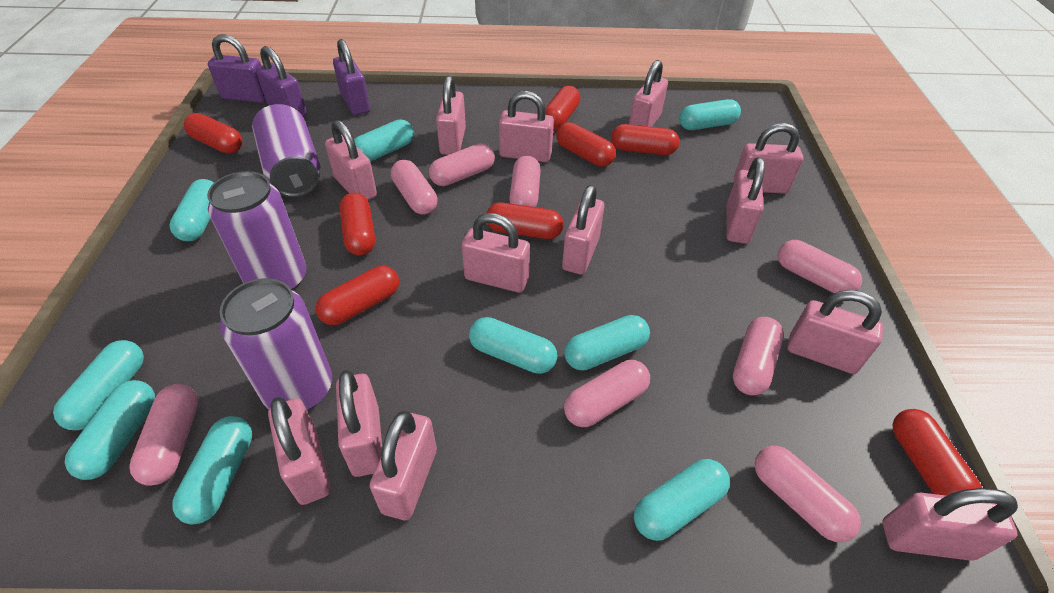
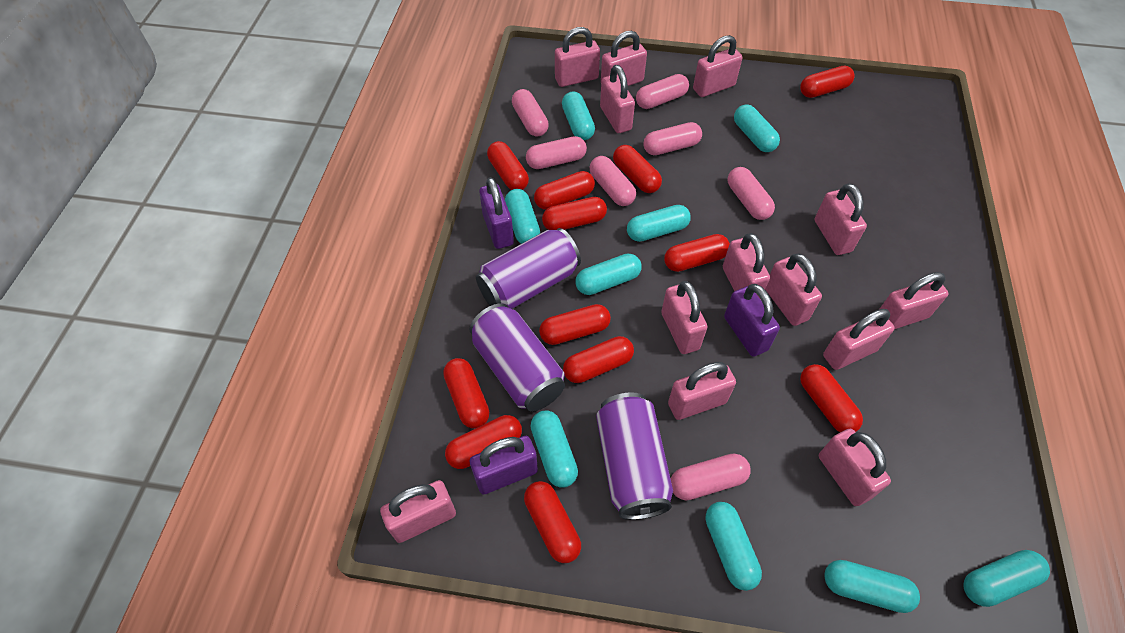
pink capsule: 8 -> 7
red capsule: 8 -> 12

